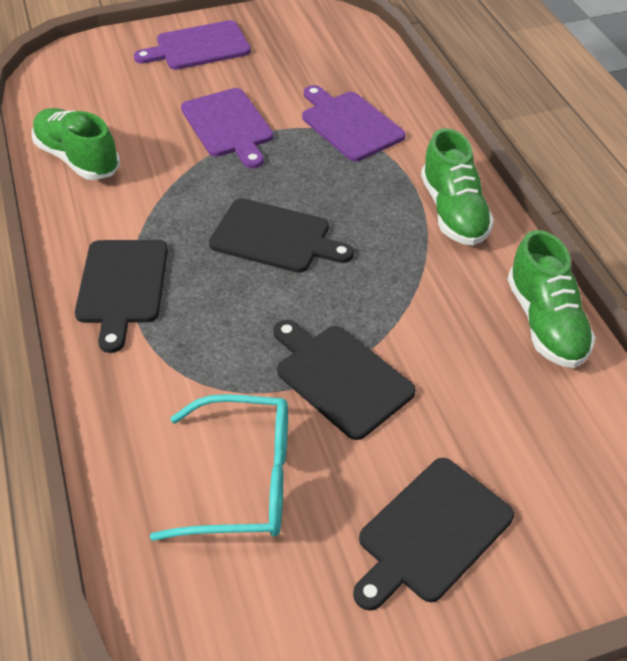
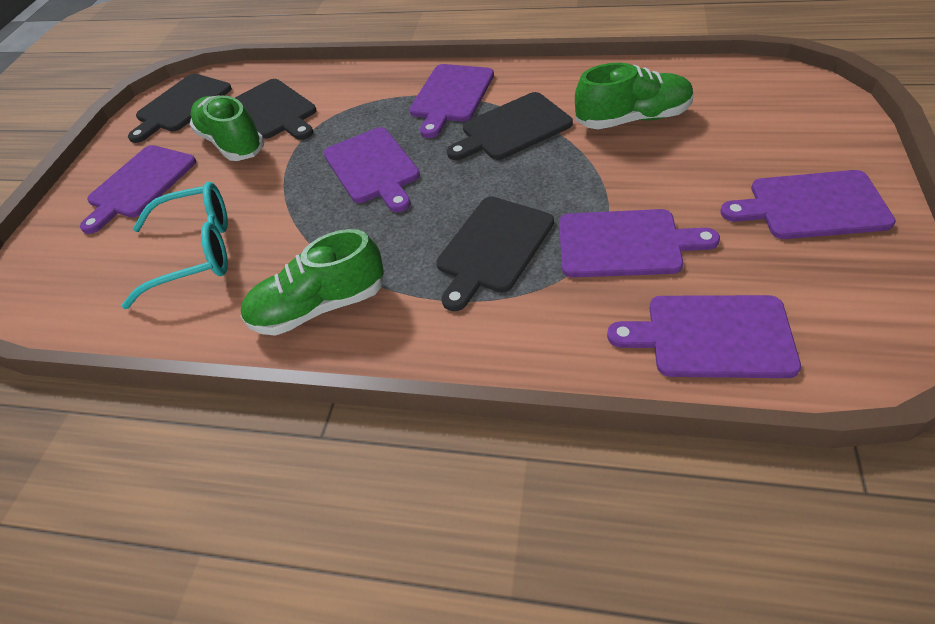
purple cutting board: 3 -> 6

